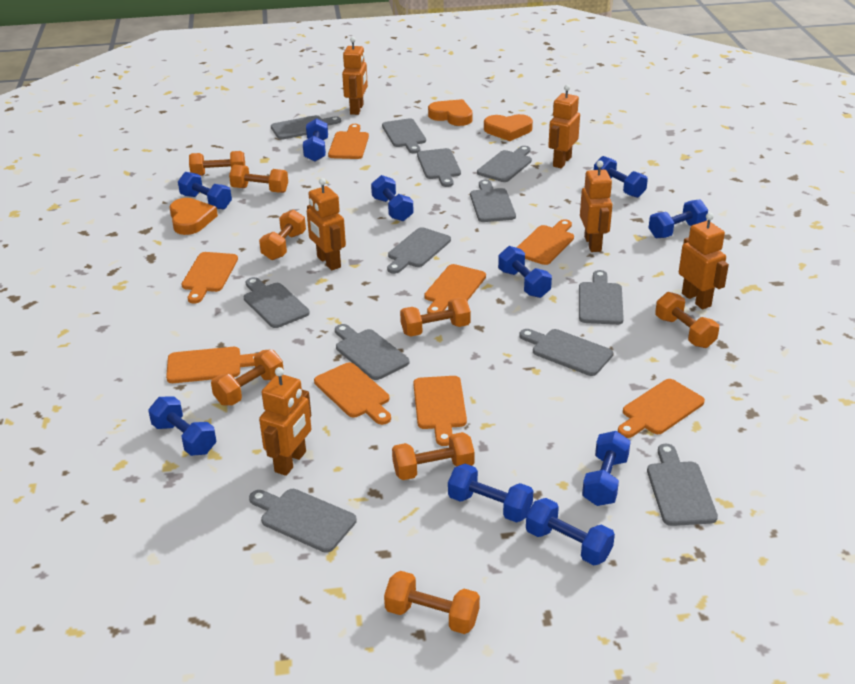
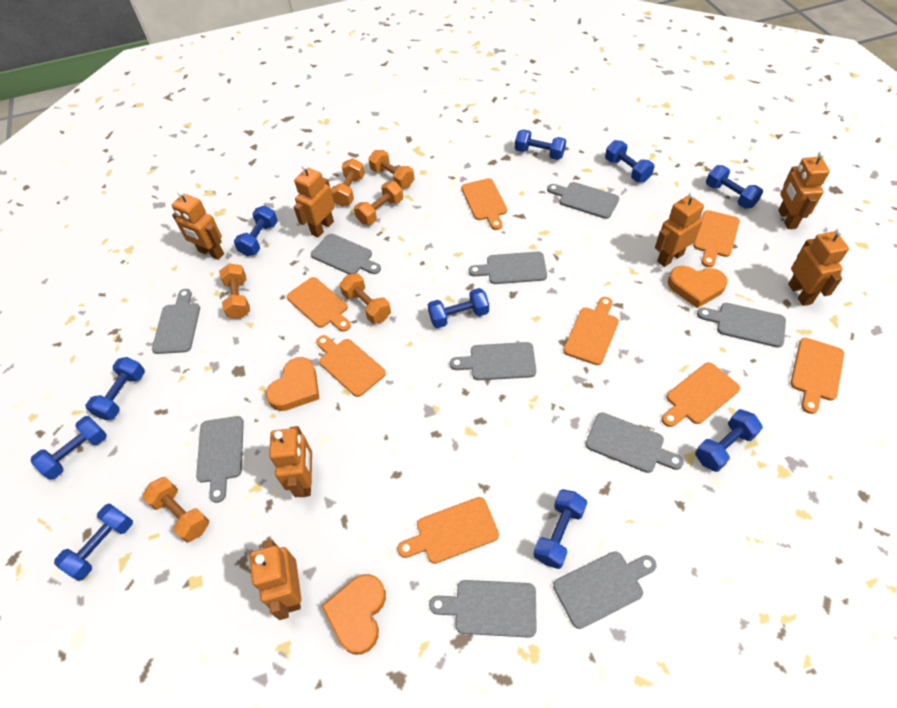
grey cutting board: 12 -> 10
orange dumbbell: 8 -> 6
orange robot: 6 -> 7

